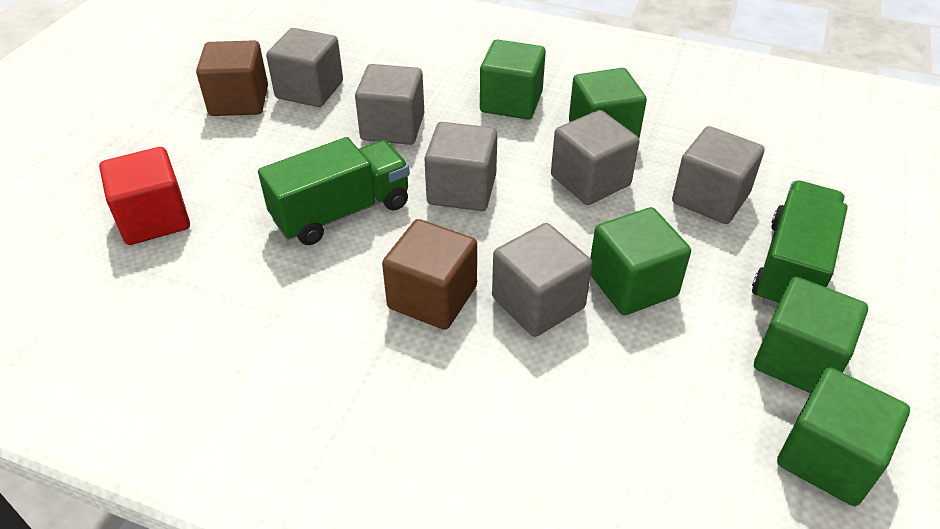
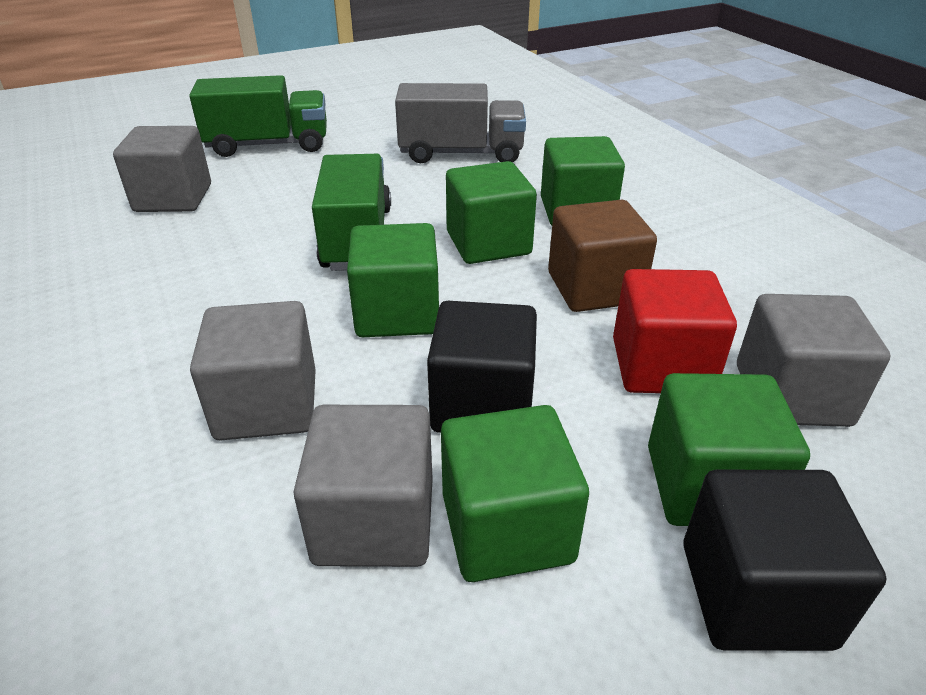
black cube: 0 -> 2
brown cube: 2 -> 1
grey cube: 6 -> 4
grey truck: 0 -> 1

